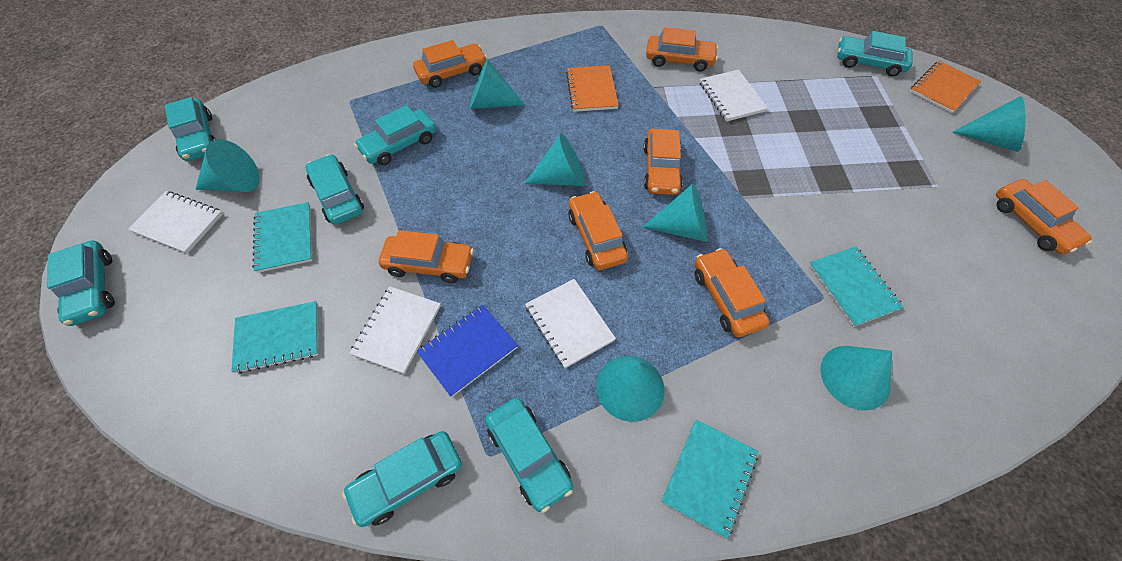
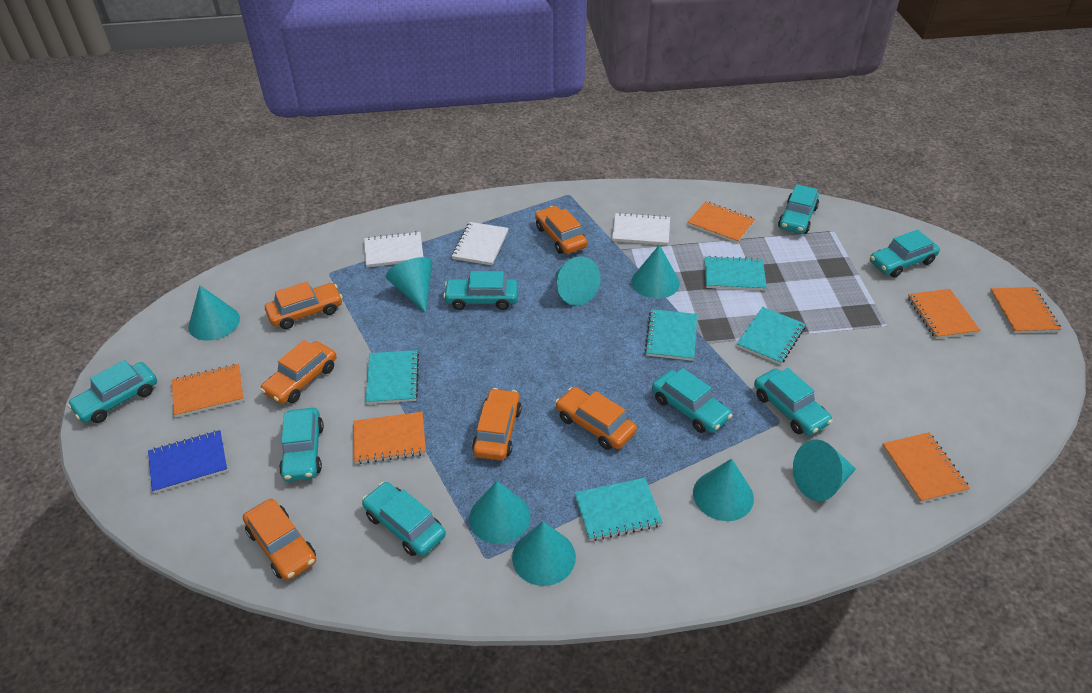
orange car: 7 -> 6
orange notebook: 2 -> 6
turquoise car: 7 -> 8
turquoise cone: 7 -> 8
turquoise notebook: 4 -> 5
white notebook: 4 -> 3

